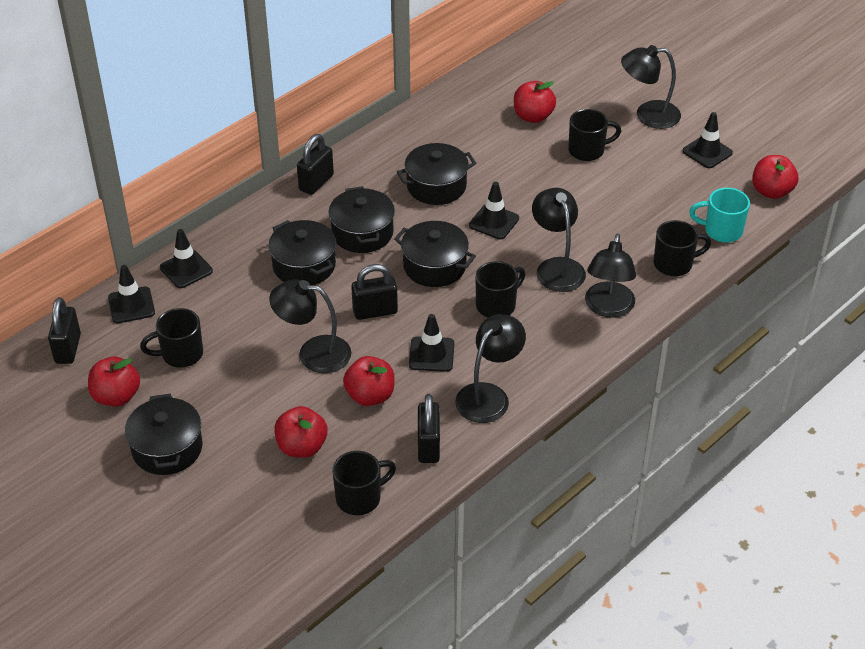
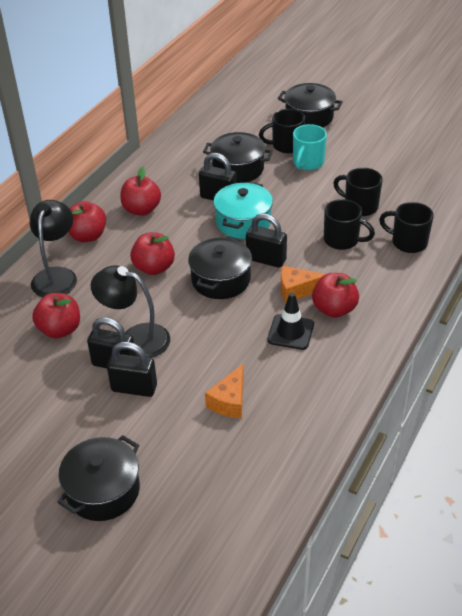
black lamp: 5 -> 2
black mug: 5 -> 4
black pot: 5 -> 4
black traffic cone: 5 -> 1
orange cheese: 0 -> 2
turquoise pot: 0 -> 1

